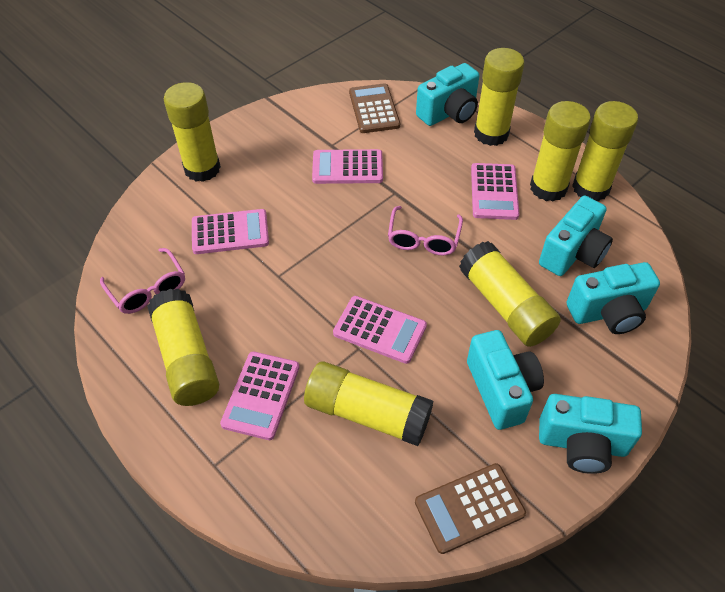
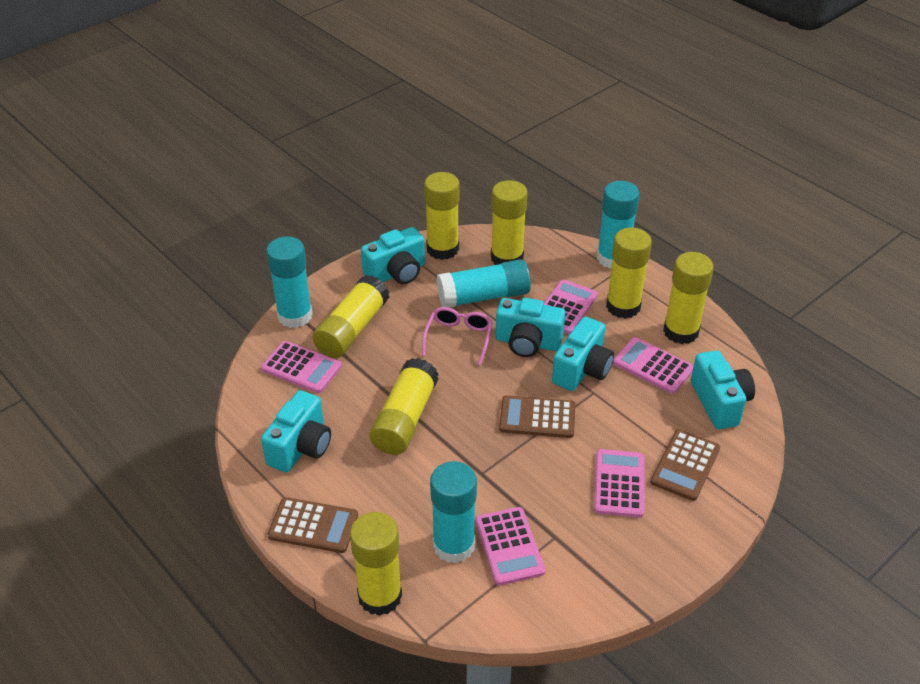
brown calculator: 2 -> 3
pink glasses: 2 -> 1
turquoise glue stick: 0 -> 4

